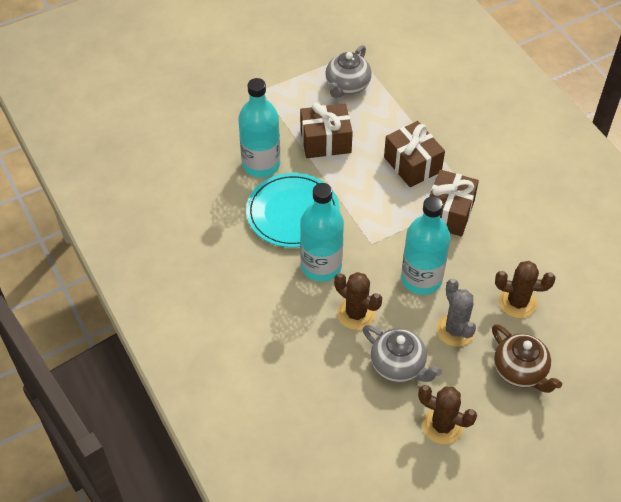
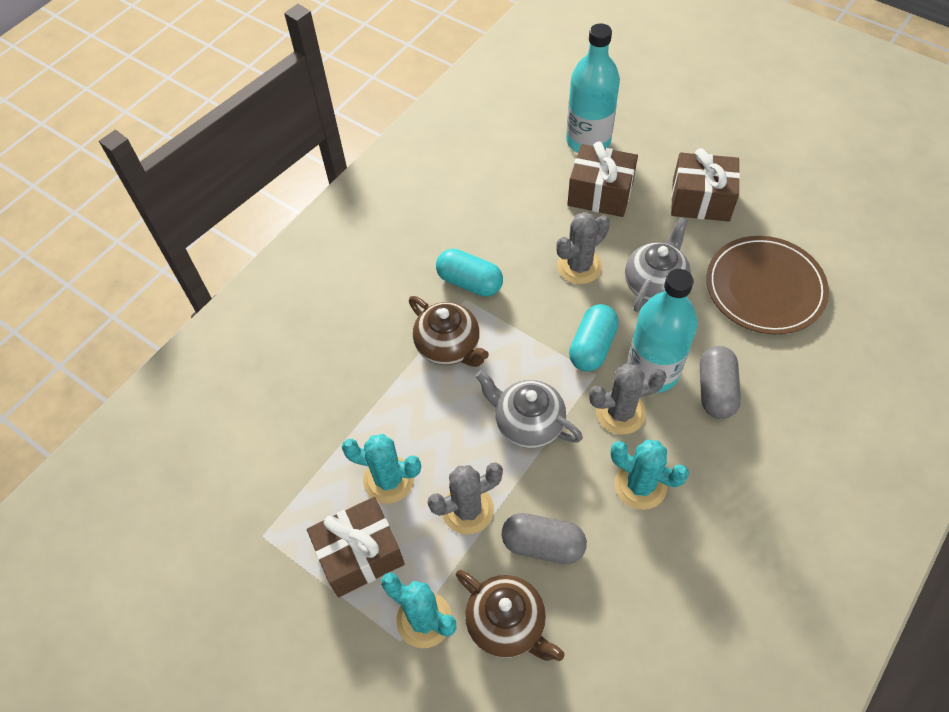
brown cactus: 3 -> 0
brown plate: 0 -> 1
brown teapot: 1 -> 2
grey cactus: 1 -> 3
grey capsule: 0 -> 2
turquoise bottle: 3 -> 2
turquoise cactus: 0 -> 3
turquoise capsule: 0 -> 2
turquoise plate: 1 -> 0

